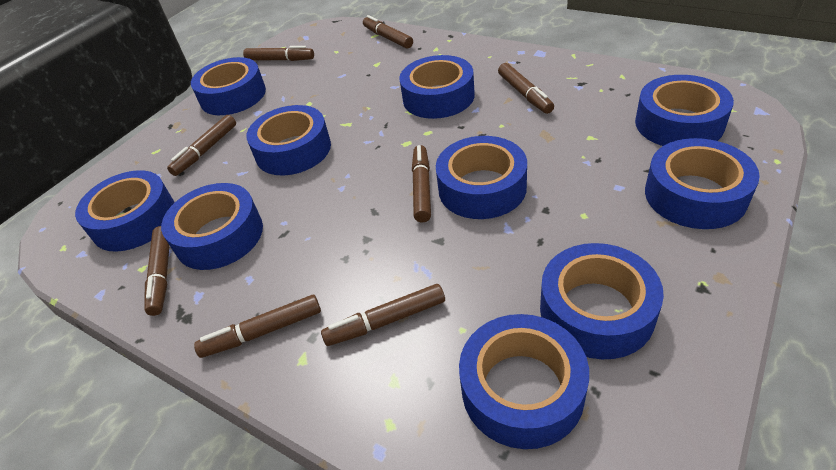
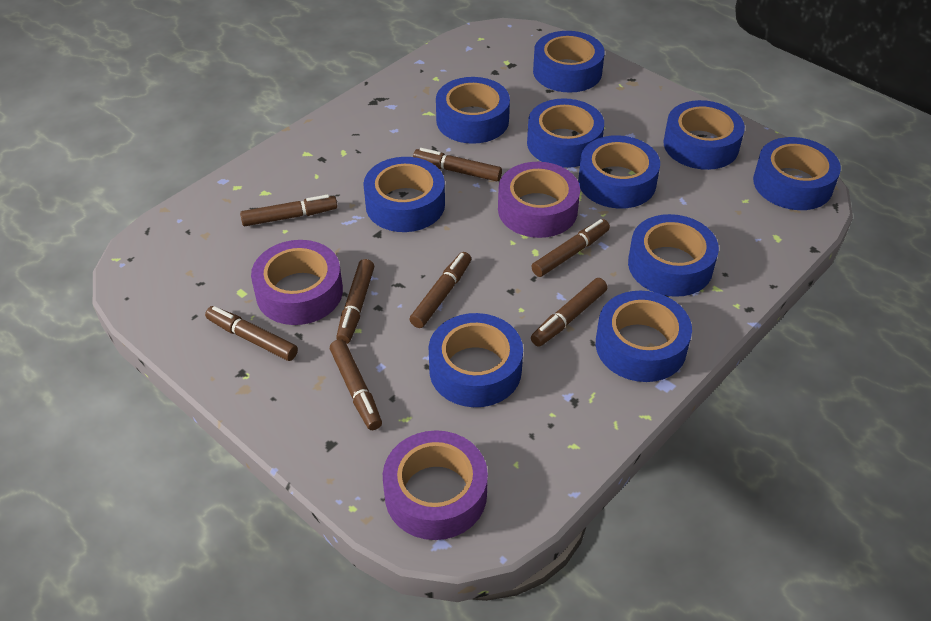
purple tape: 0 -> 3

